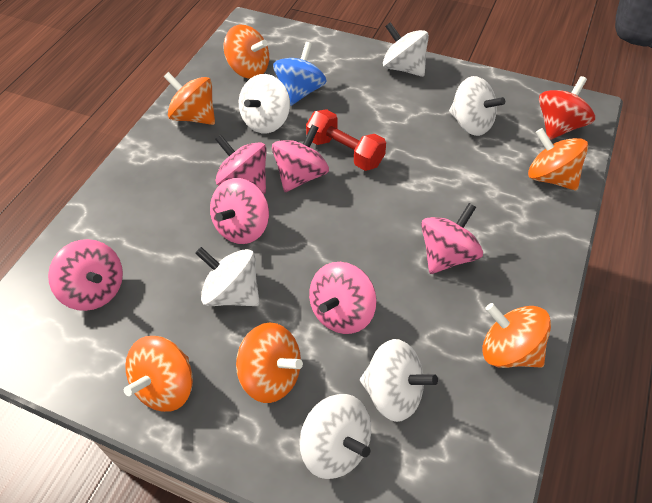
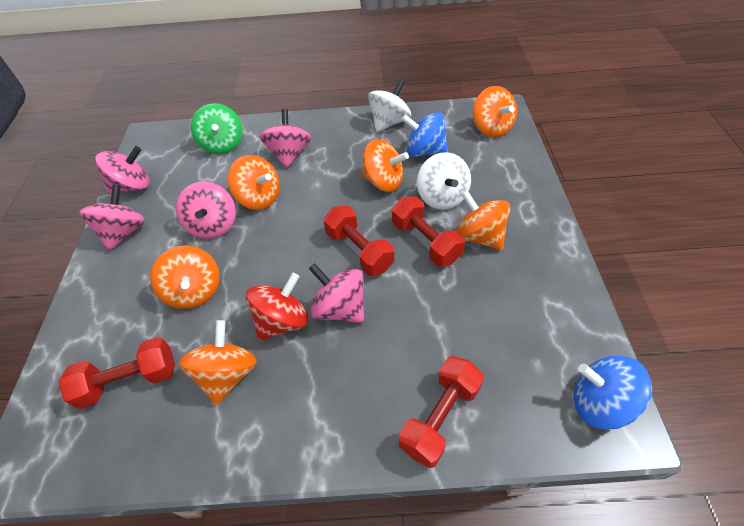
blue spinning top: 1 -> 2
green spinning top: 0 -> 1
pink spinning top: 6 -> 5
red dumbbell: 1 -> 4
white spinning top: 6 -> 2

